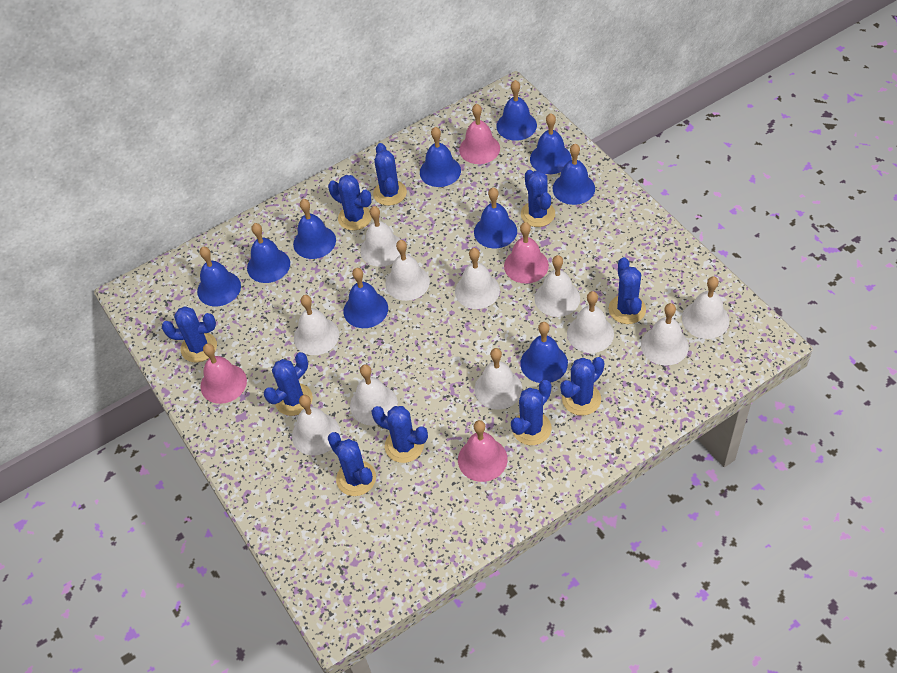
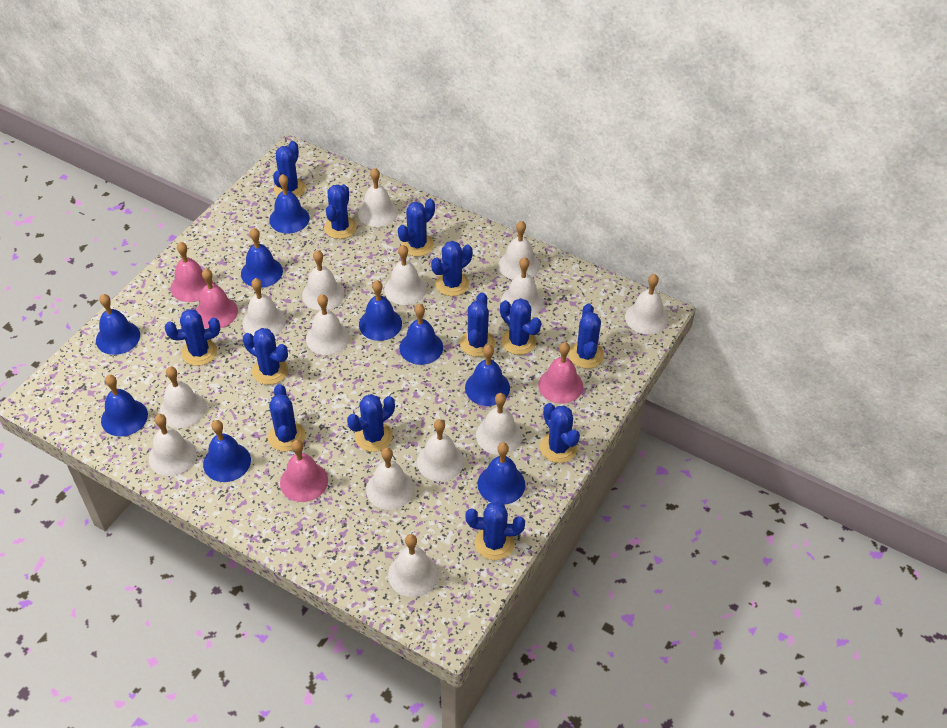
blue bell: 10 -> 9
blue cactus: 10 -> 13
white bell: 11 -> 14

